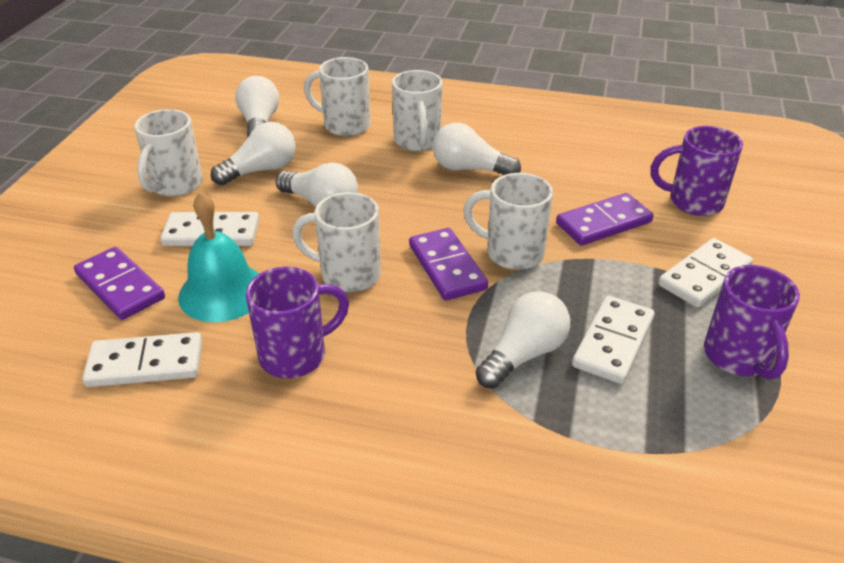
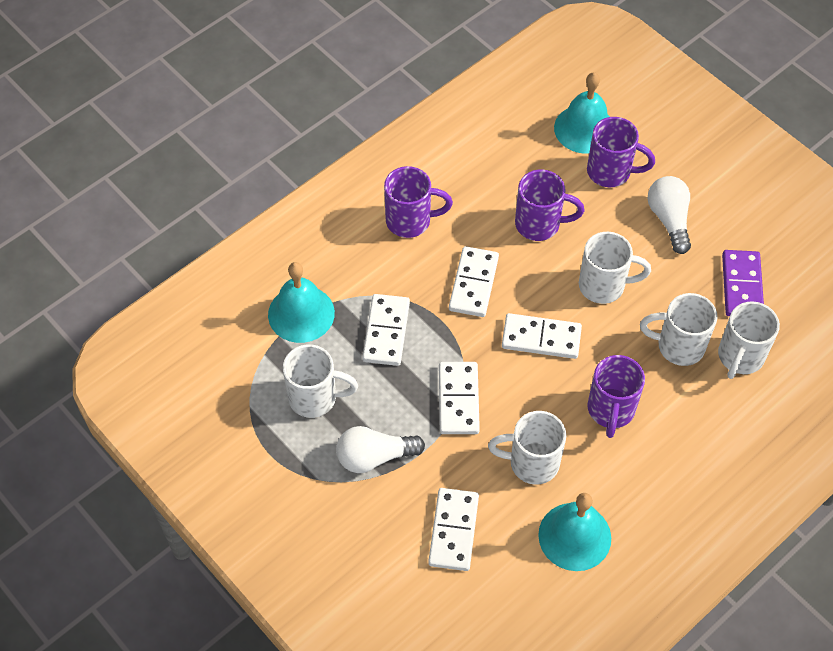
purple domino: 3 -> 1
purple mug: 3 -> 4
turquoise bell: 1 -> 3
white domino: 4 -> 5
white light bulb: 5 -> 2

